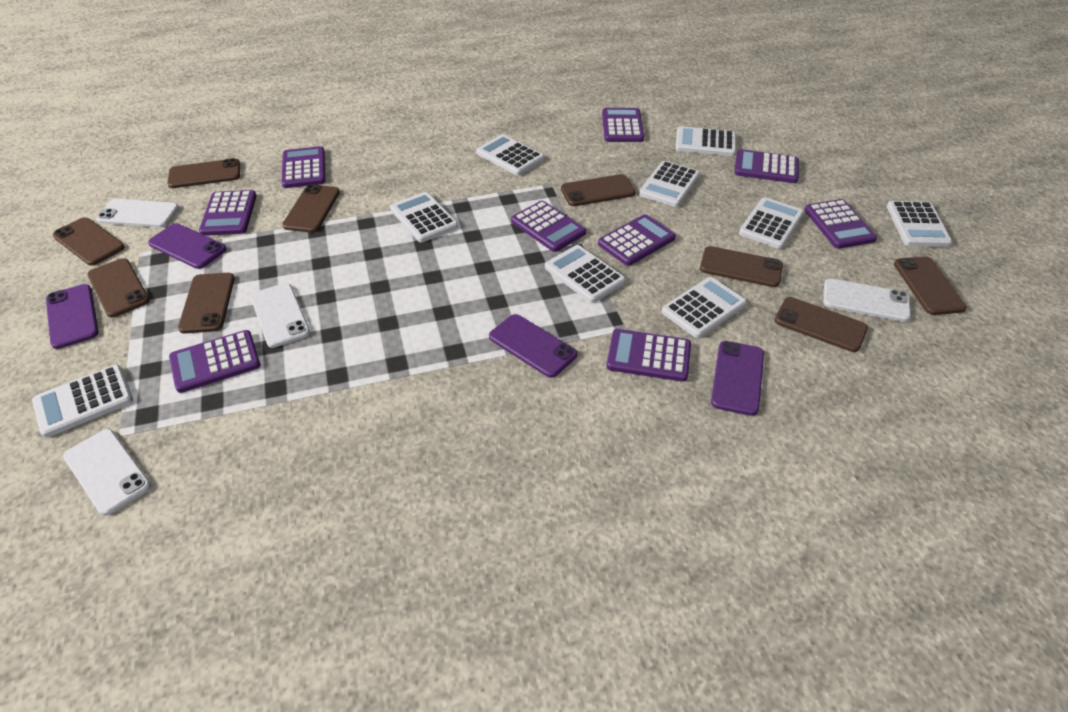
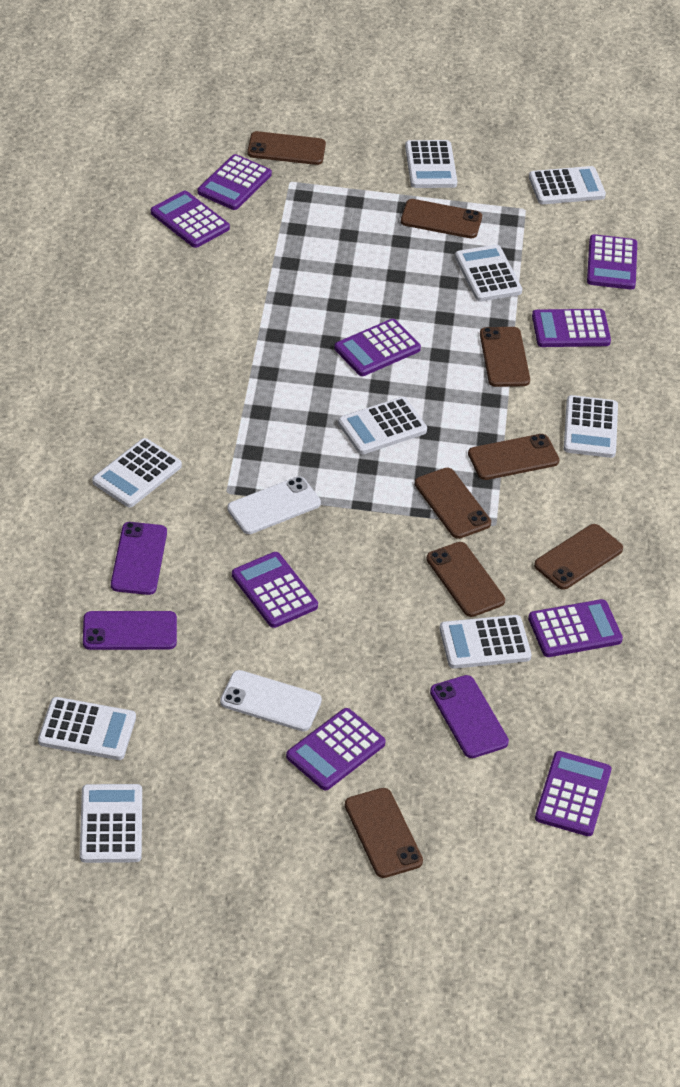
brown phone: 9 -> 8
purple phone: 4 -> 3
white phone: 4 -> 2

